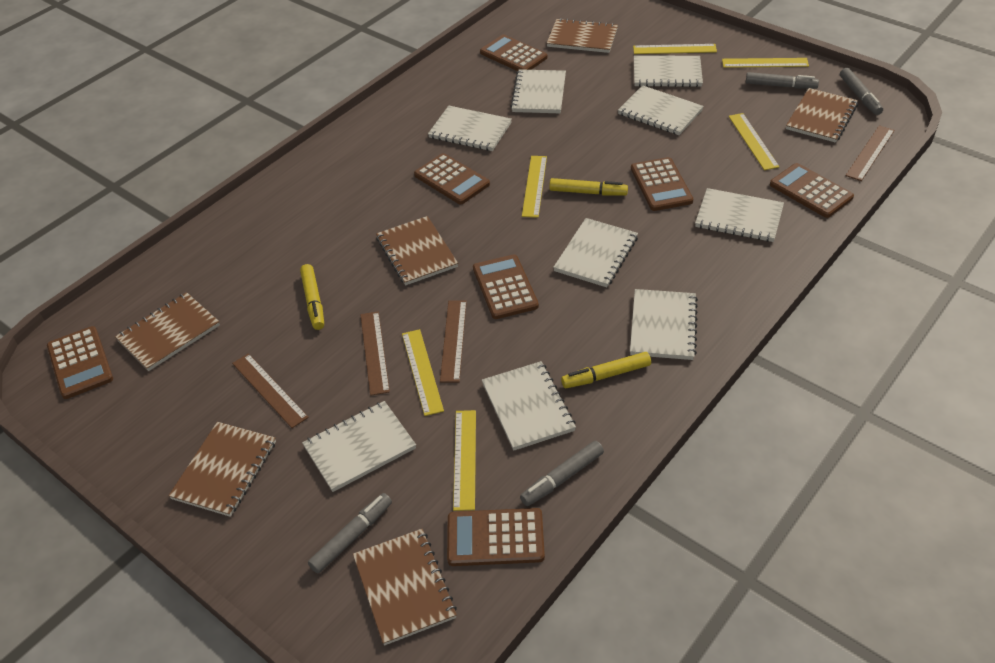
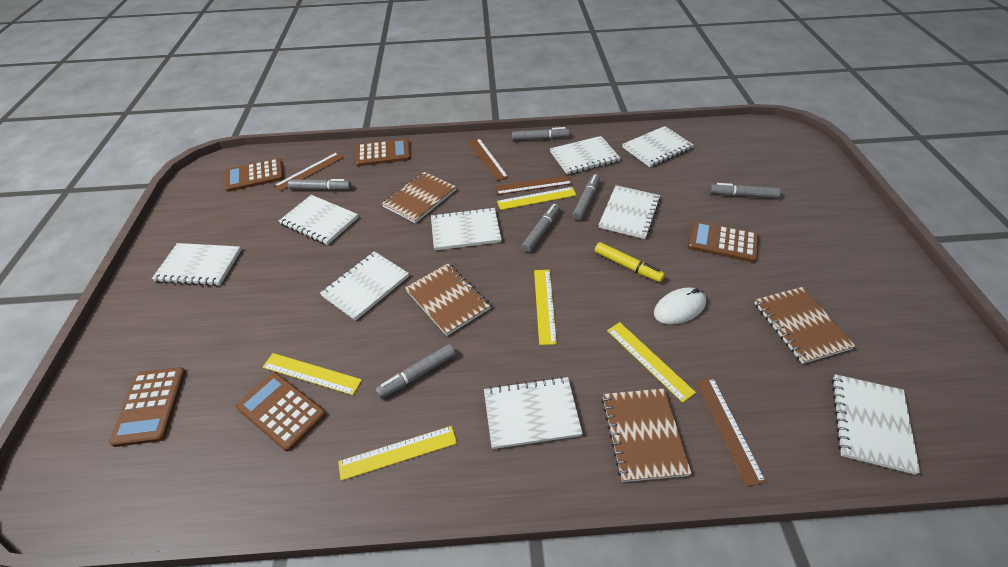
brown calculator: 7 -> 5
brown notebook: 6 -> 4
grey marker: 4 -> 6
white mouse: 0 -> 1
yellow marker: 3 -> 1
yellow ruler: 6 -> 5

